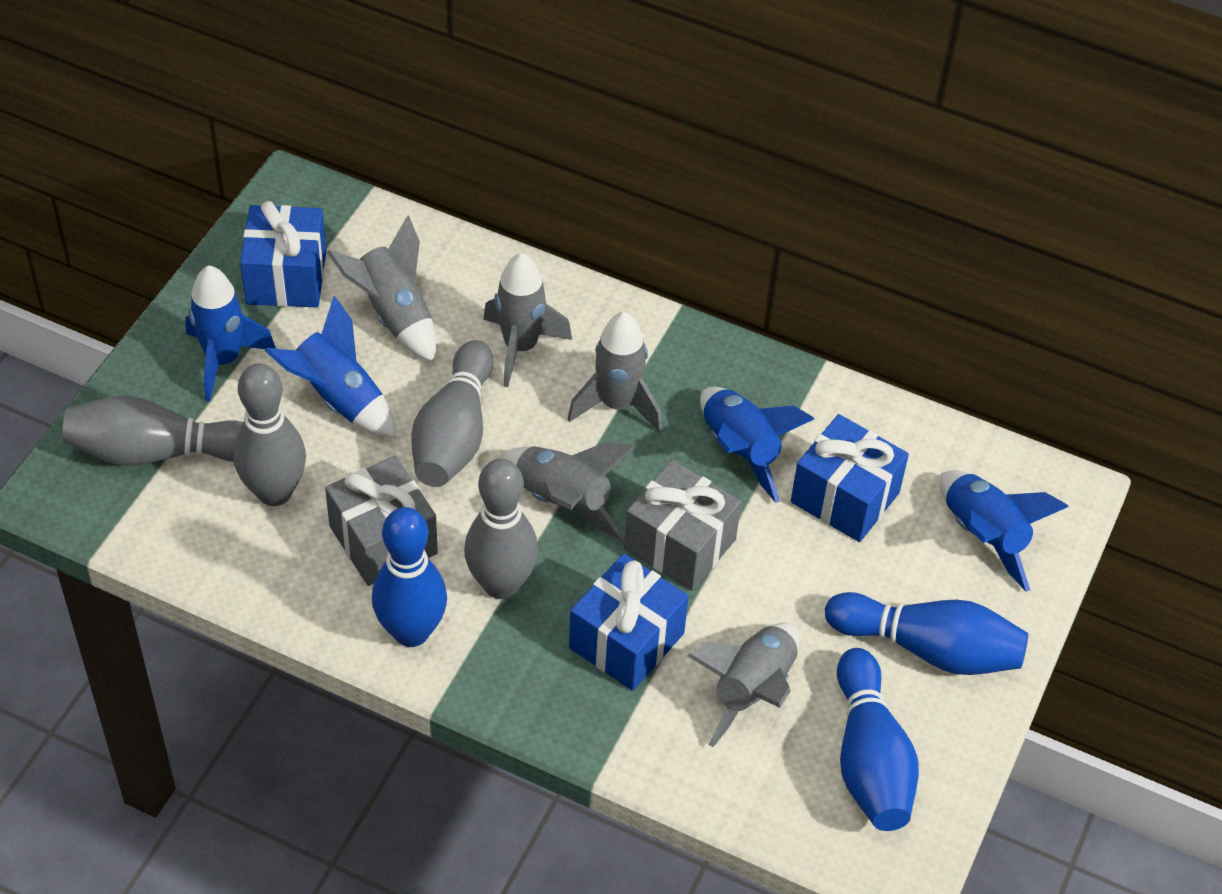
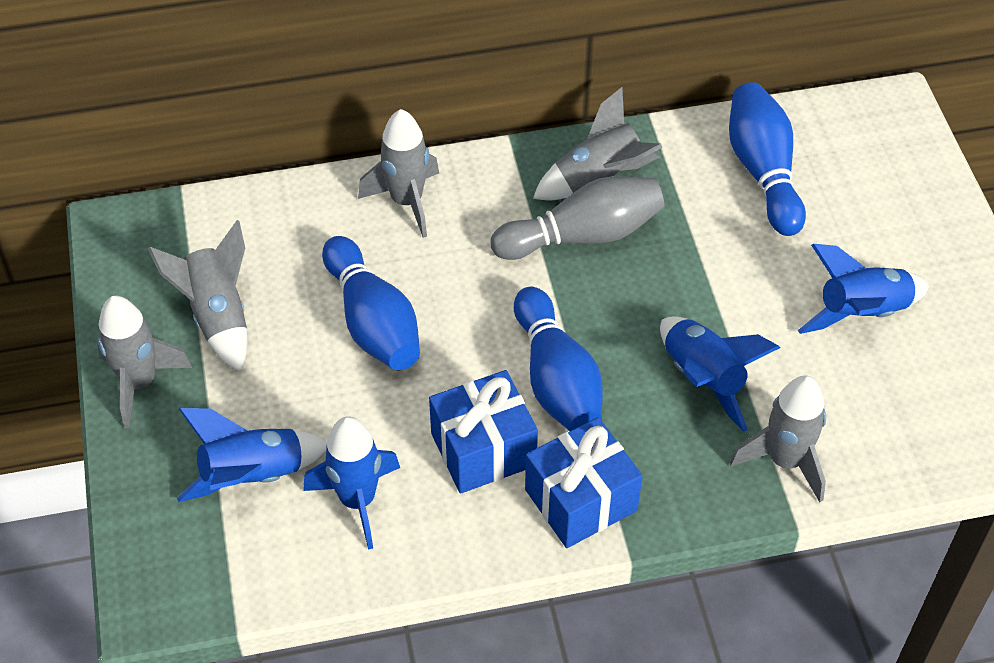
blue gift: 3 -> 2
grey bowling pin: 4 -> 1
grey gift: 2 -> 0

